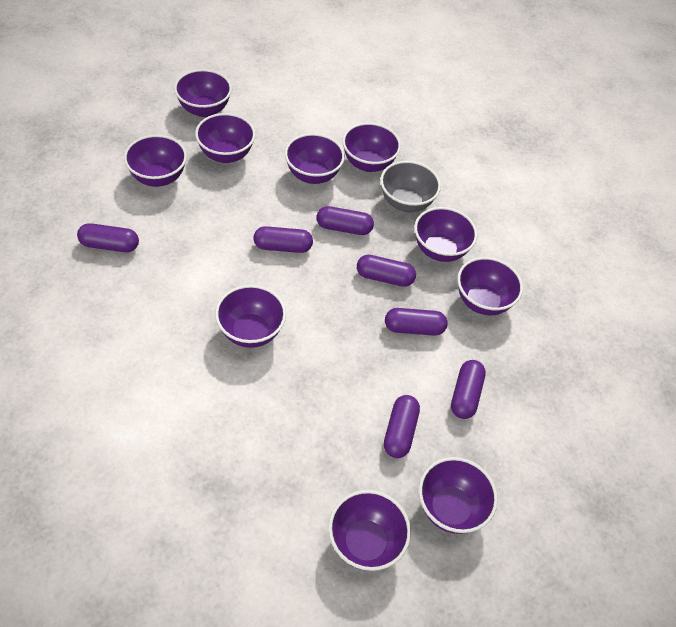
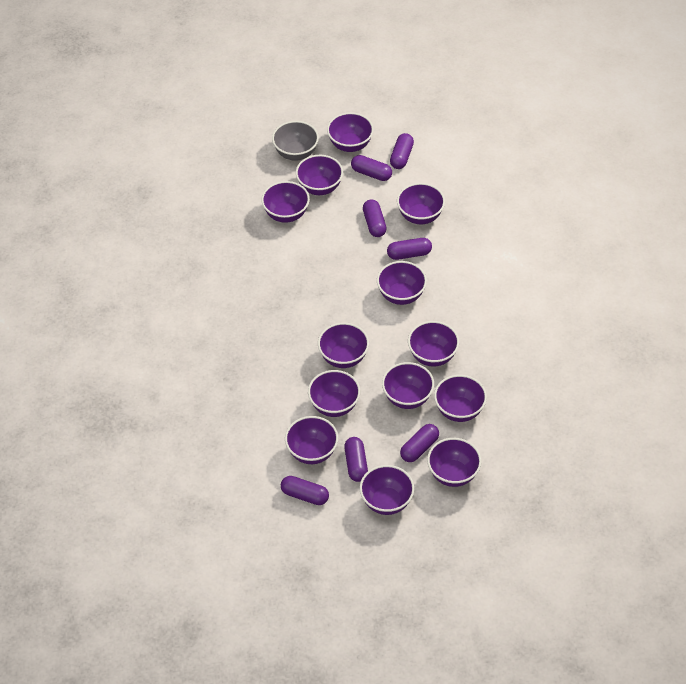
purple bowl: 10 -> 13

